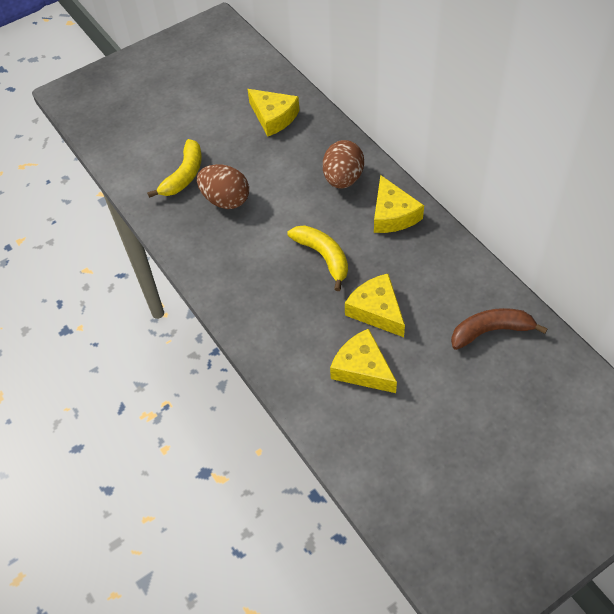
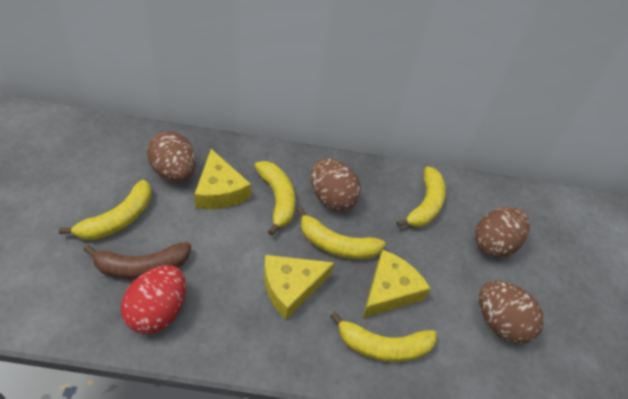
brown egg: 2 -> 4
red egg: 0 -> 1
yellow banana: 2 -> 5
yellow cheese: 4 -> 3

